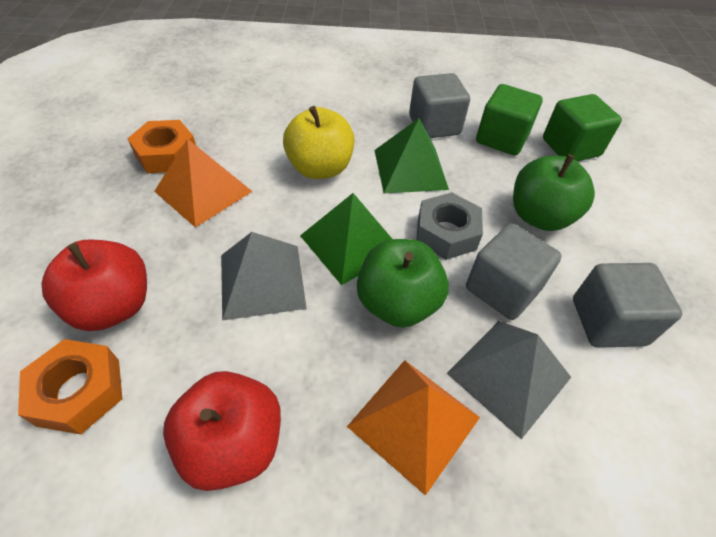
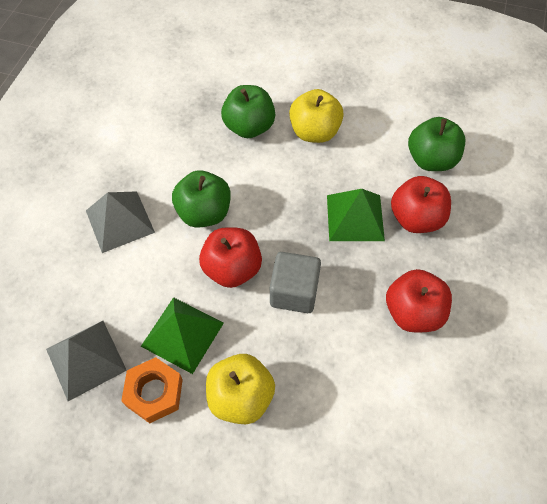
green apple: 2 -> 3
green cube: 2 -> 0
grey cube: 3 -> 1
grey nut: 1 -> 0
orange nut: 2 -> 1
orange pyramid: 2 -> 0
red apple: 2 -> 3
yellow apple: 1 -> 2

